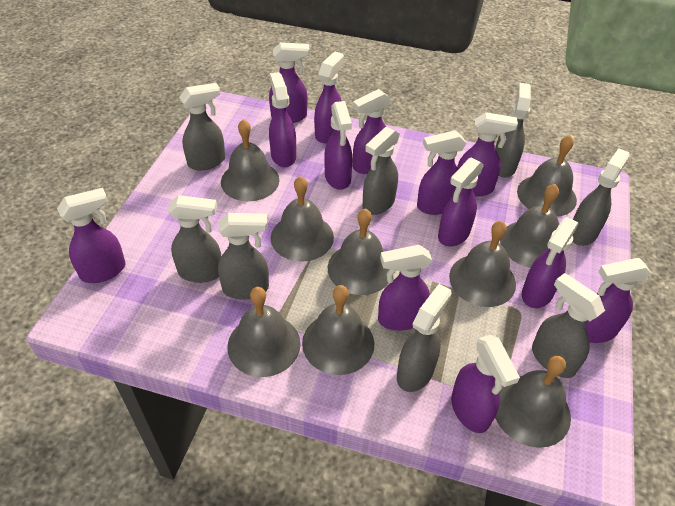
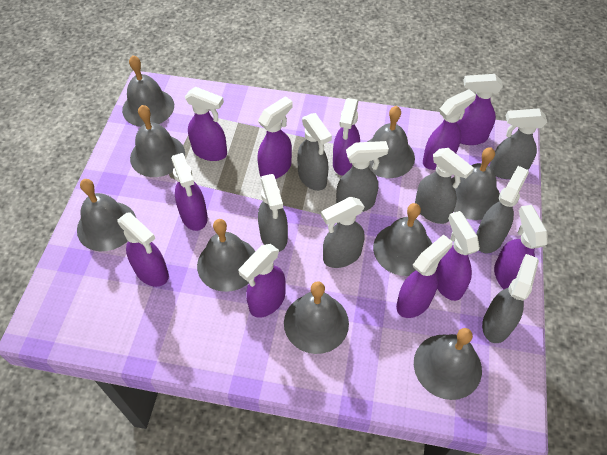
purple spray bottle: 13 -> 11

